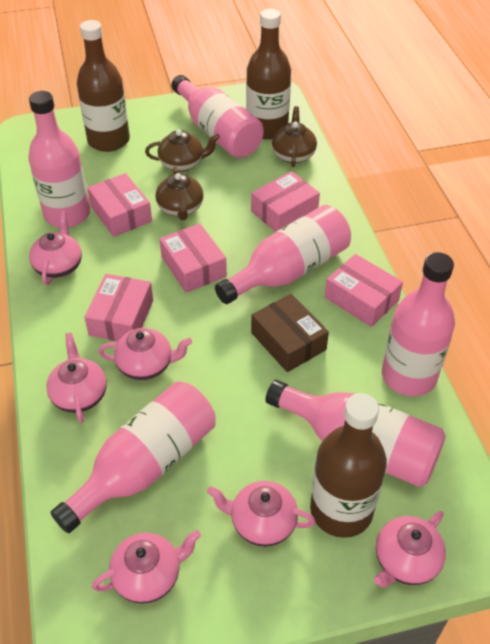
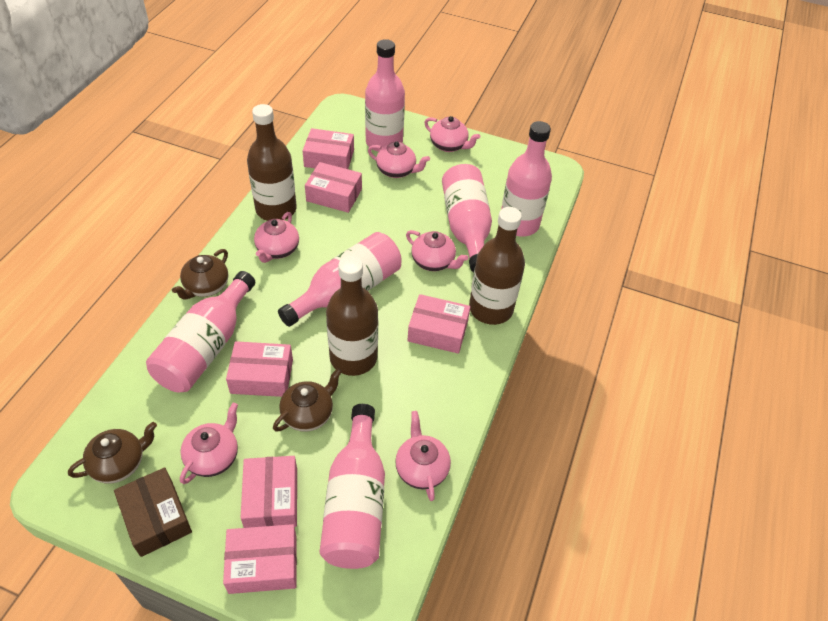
pink box: 5 -> 6

